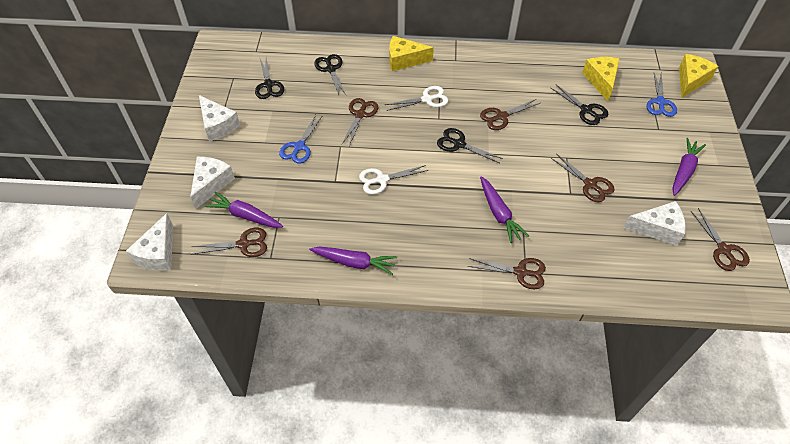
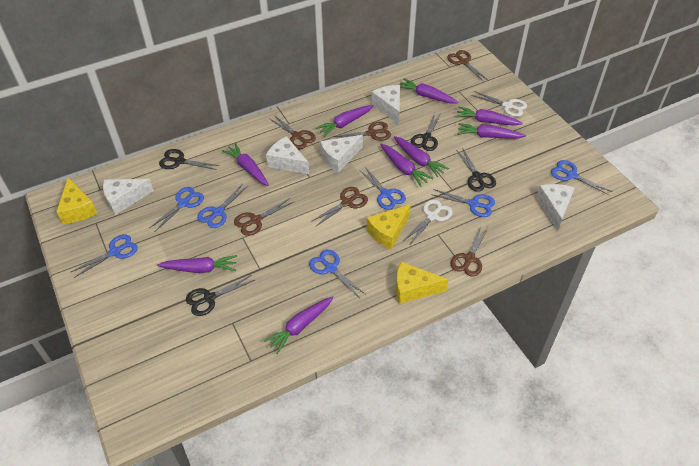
blue scissors: 2 -> 7
purple carrot: 4 -> 9
white cheese: 4 -> 5

